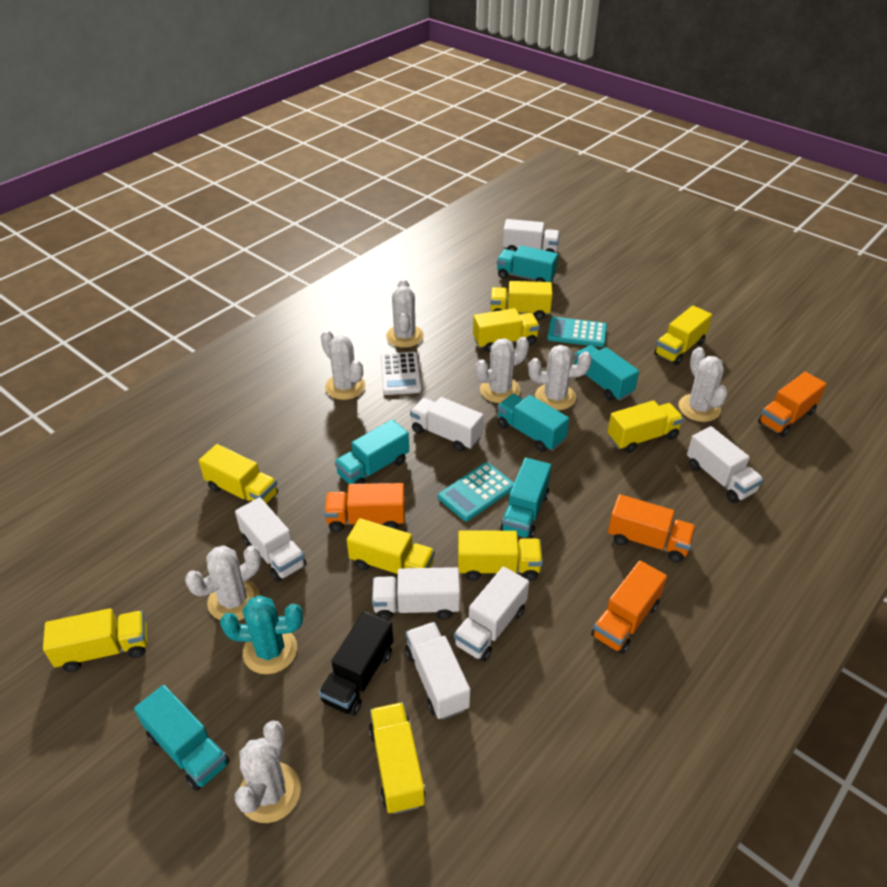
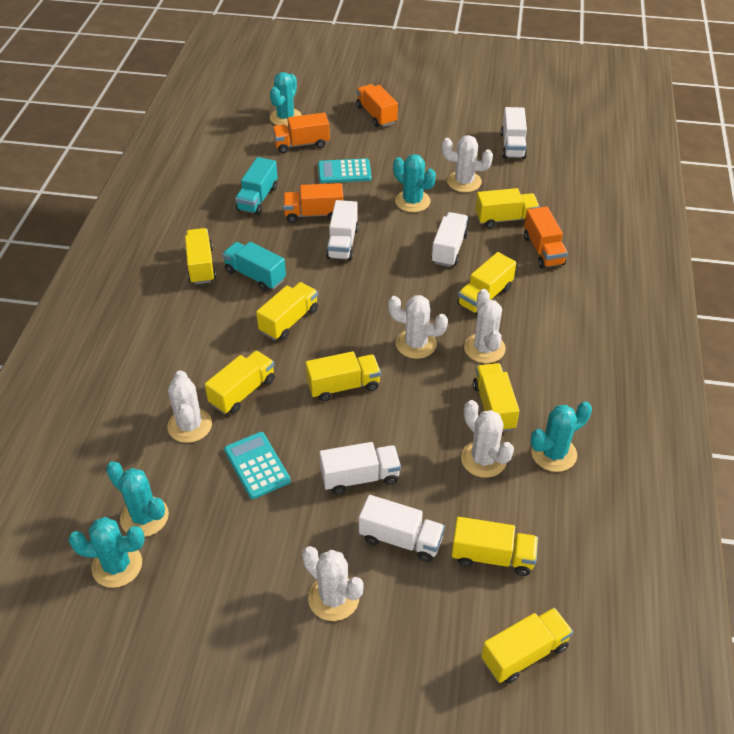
black truck: 1 -> 0
turquoise cactus: 1 -> 5
turquoise truck: 6 -> 2
white cactus: 7 -> 6
white calculator: 1 -> 0
white truck: 7 -> 5

